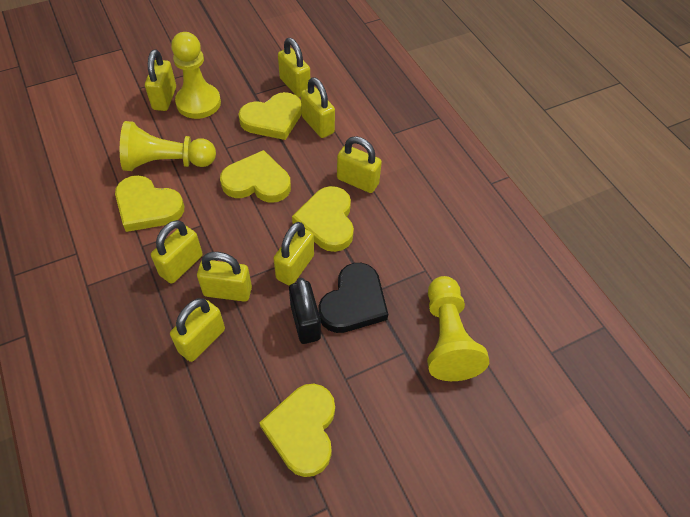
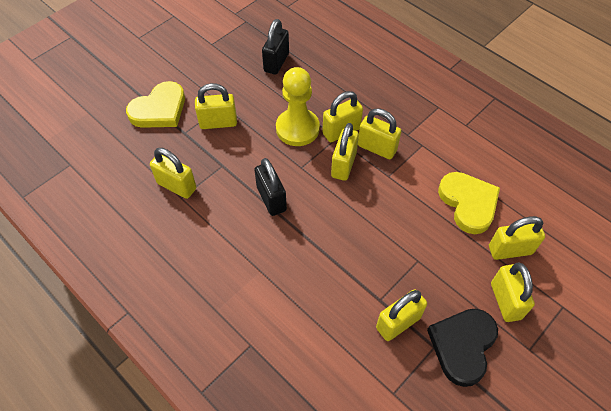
black padlock: 1 -> 2
yellow heart: 5 -> 2
yellow pawn: 3 -> 1

